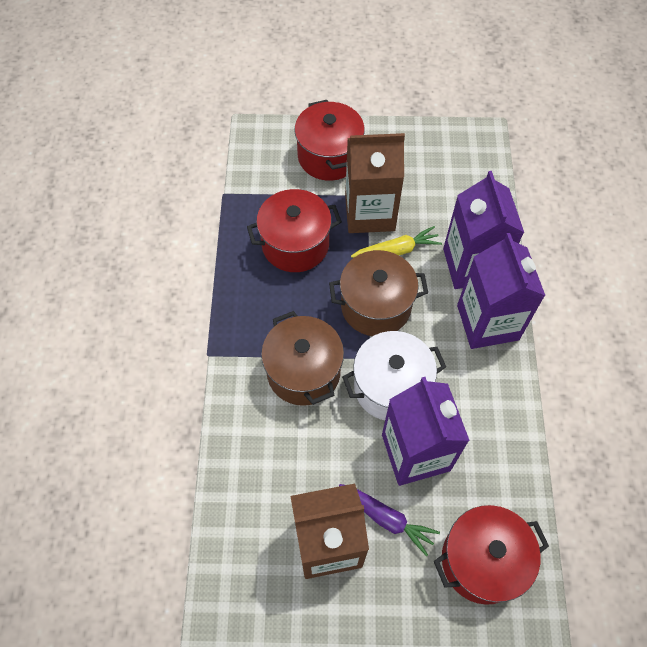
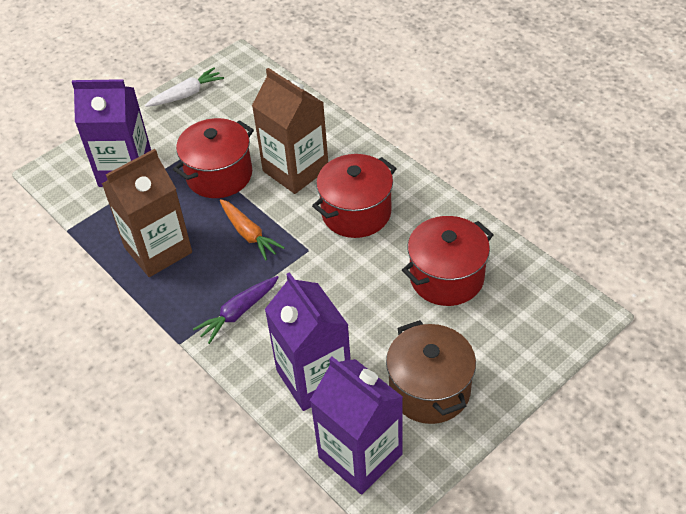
brown pot: 2 -> 1
orange carrot: 0 -> 1
white carrot: 0 -> 1
white pot: 1 -> 0
yellow carrot: 1 -> 0

